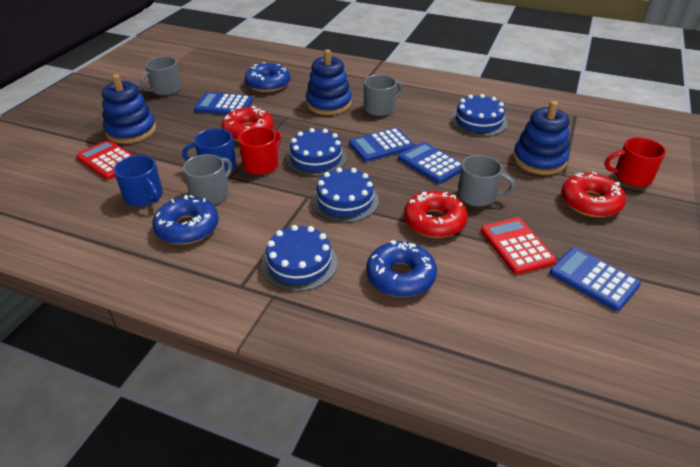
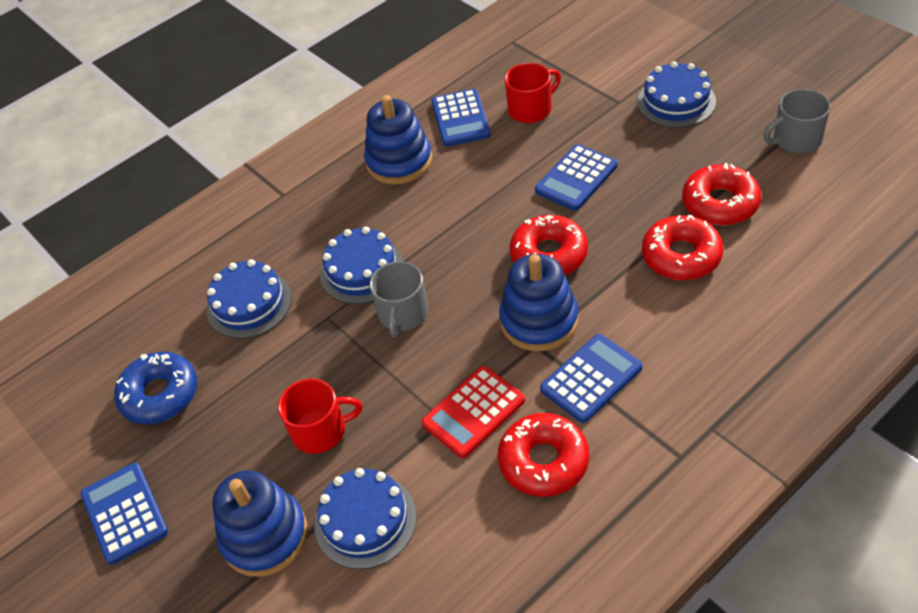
blue donut: 3 -> 1
blue mug: 2 -> 0
grey mug: 4 -> 2
red calculator: 2 -> 1
red donut: 3 -> 4

